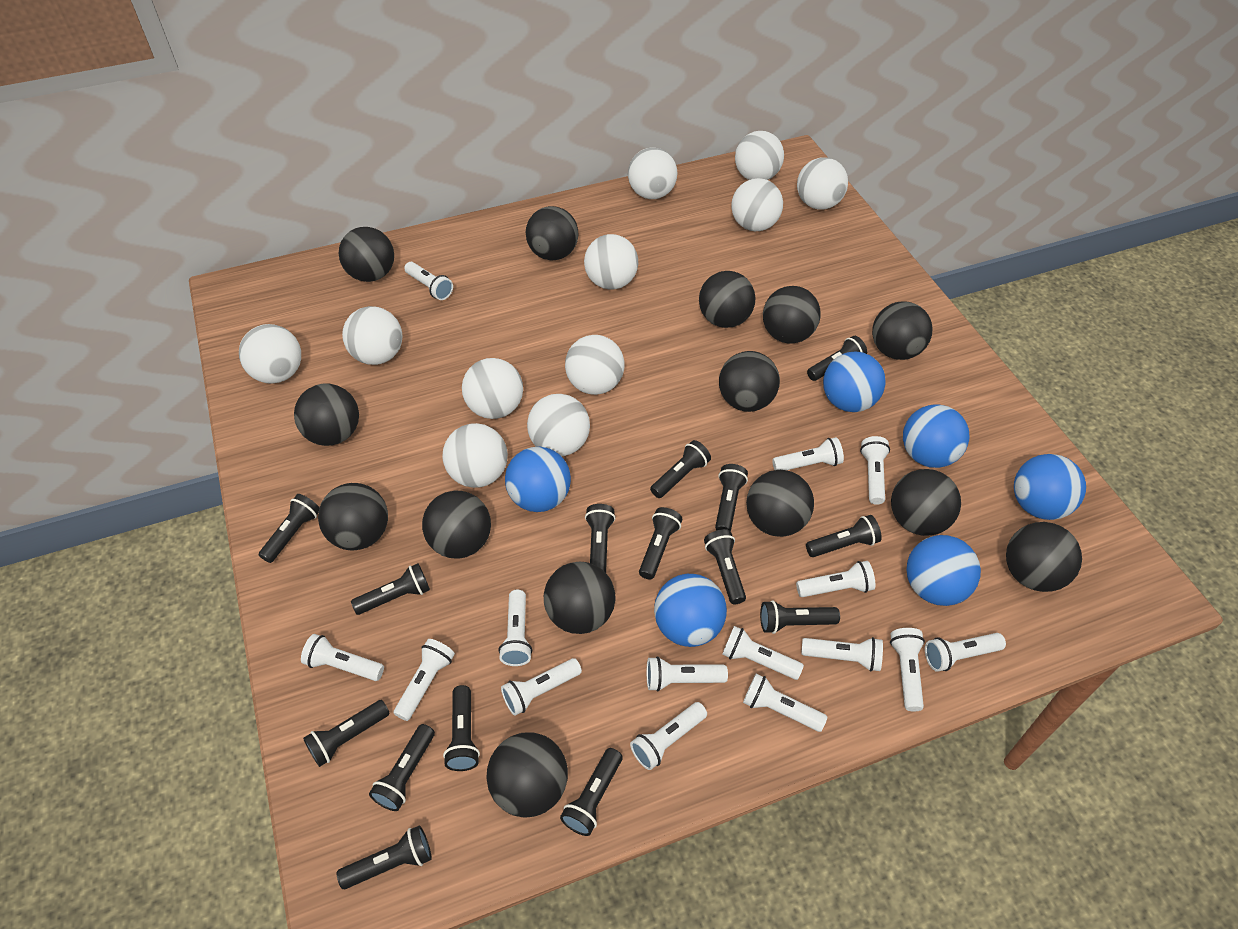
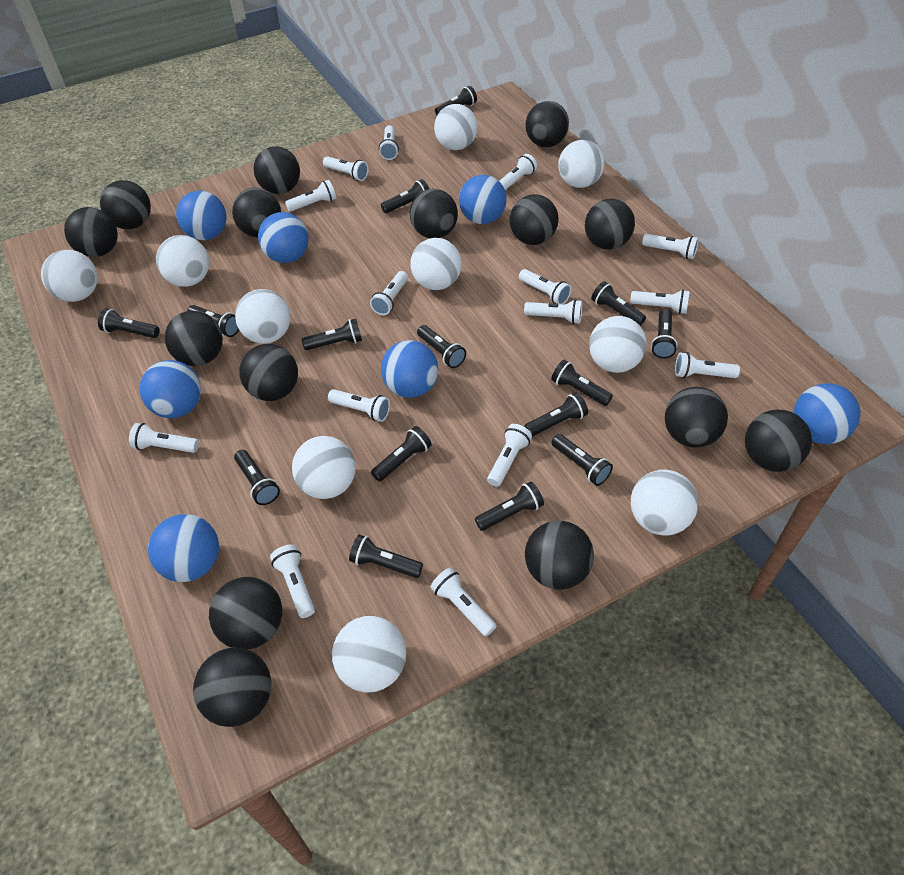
black ball: 14 -> 15
blue ball: 6 -> 7
white ball: 11 -> 10

